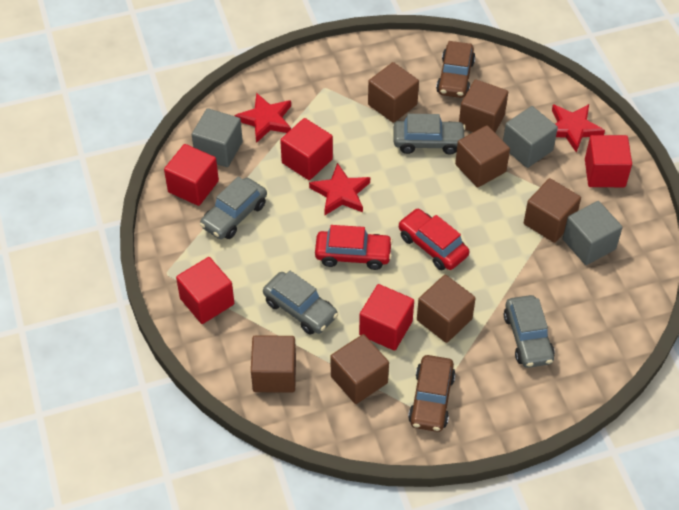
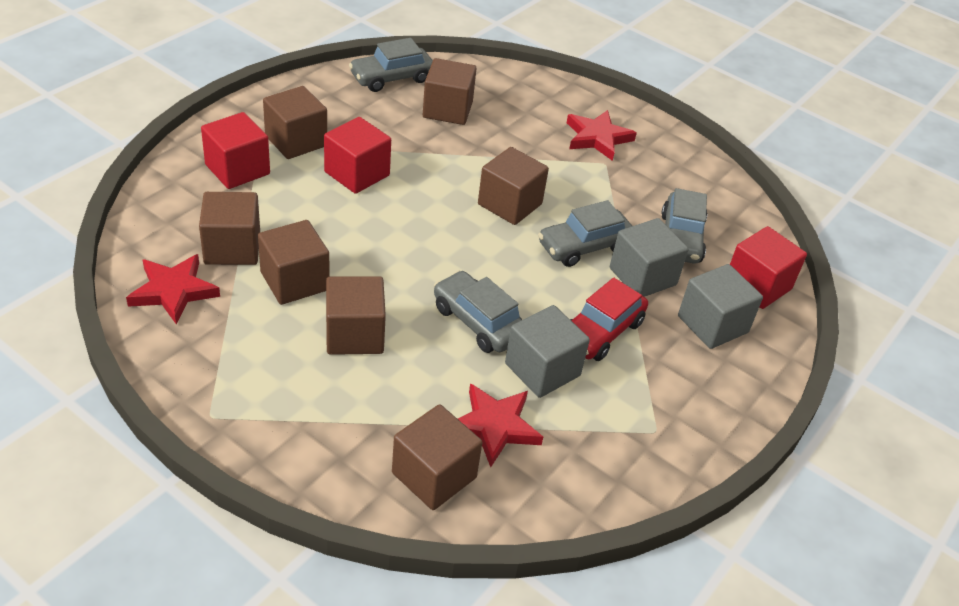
brown car: 2 -> 0
red car: 2 -> 1
red cube: 5 -> 3

